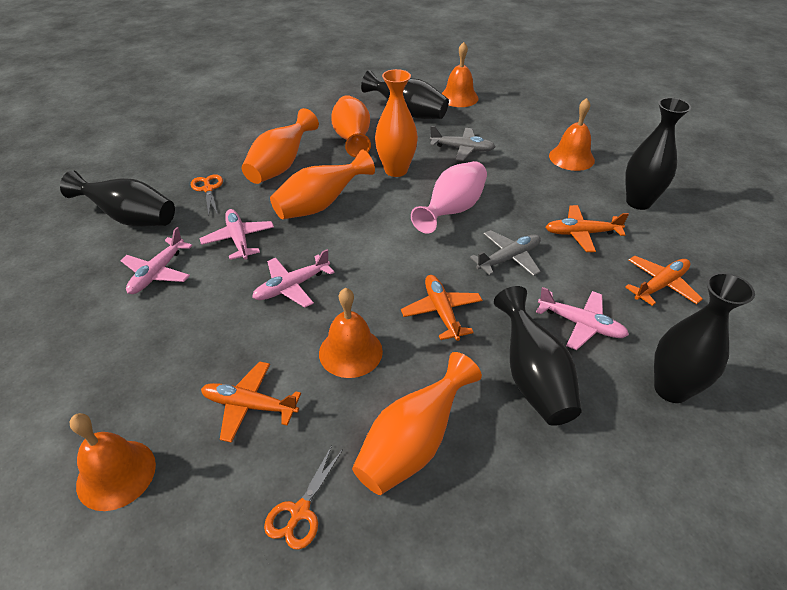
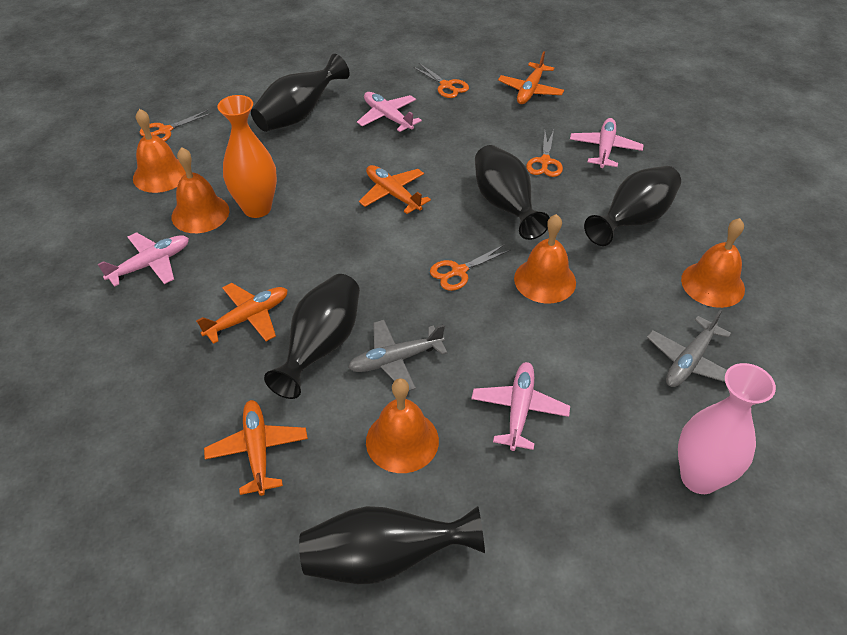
orange bell: 4 -> 5
orange scissors: 2 -> 4
orange vase: 5 -> 1

